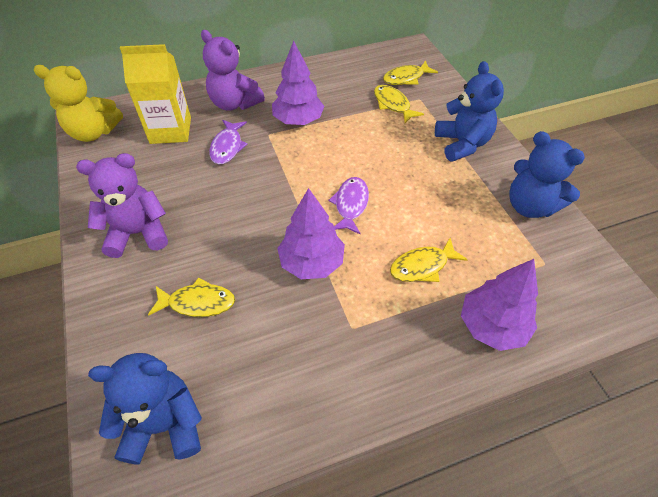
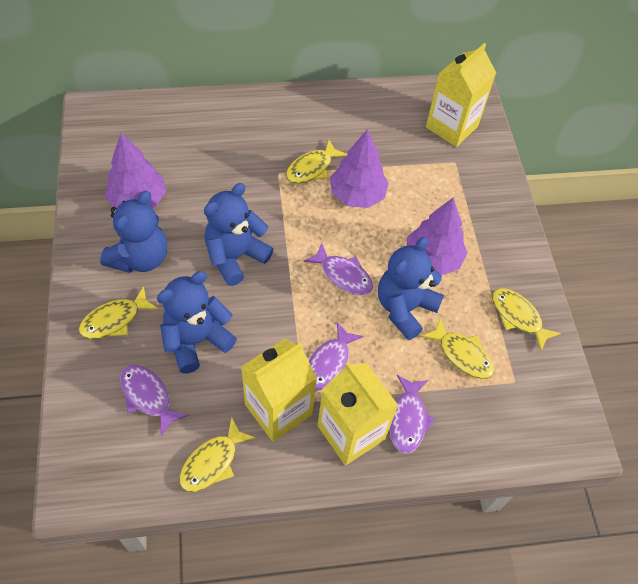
blue teddy bear: 3 -> 4
purple fish: 2 -> 4
purple teddy bear: 2 -> 0
yellow carton: 1 -> 3
yellow fish: 4 -> 5
yellow teddy bear: 1 -> 0

